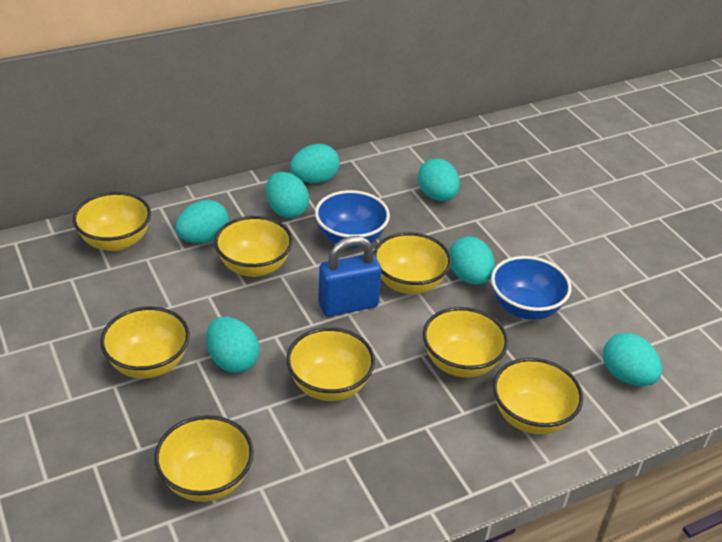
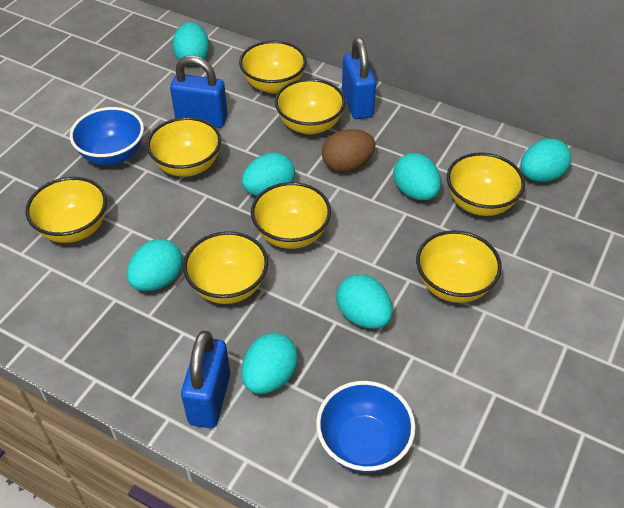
blue padlock: 1 -> 3
brown egg: 0 -> 1

